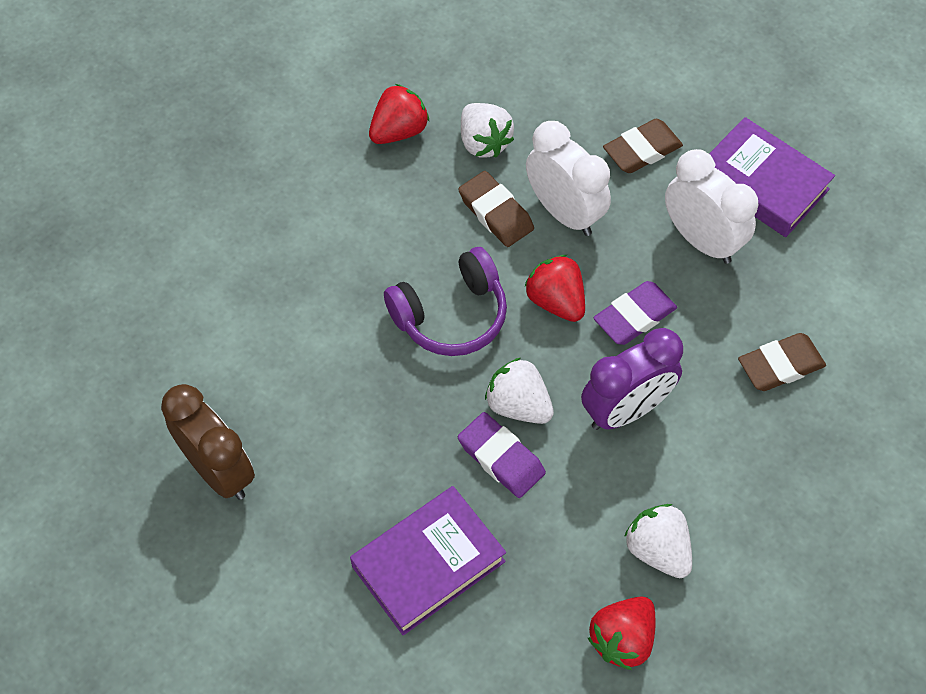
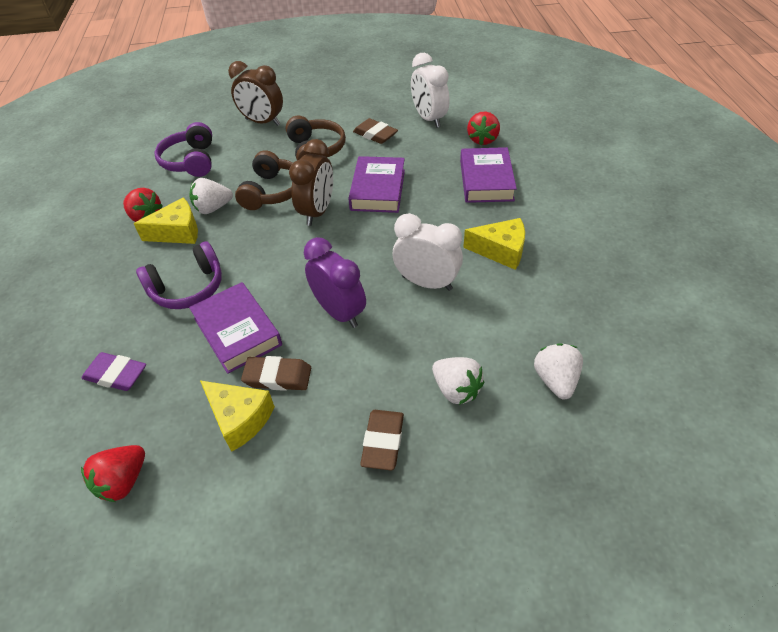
brown clock: 1 -> 2
brown headphones: 0 -> 2
purple book: 2 -> 3
purple eraser: 2 -> 1
purple headphones: 1 -> 2
yellow cheese: 0 -> 3

